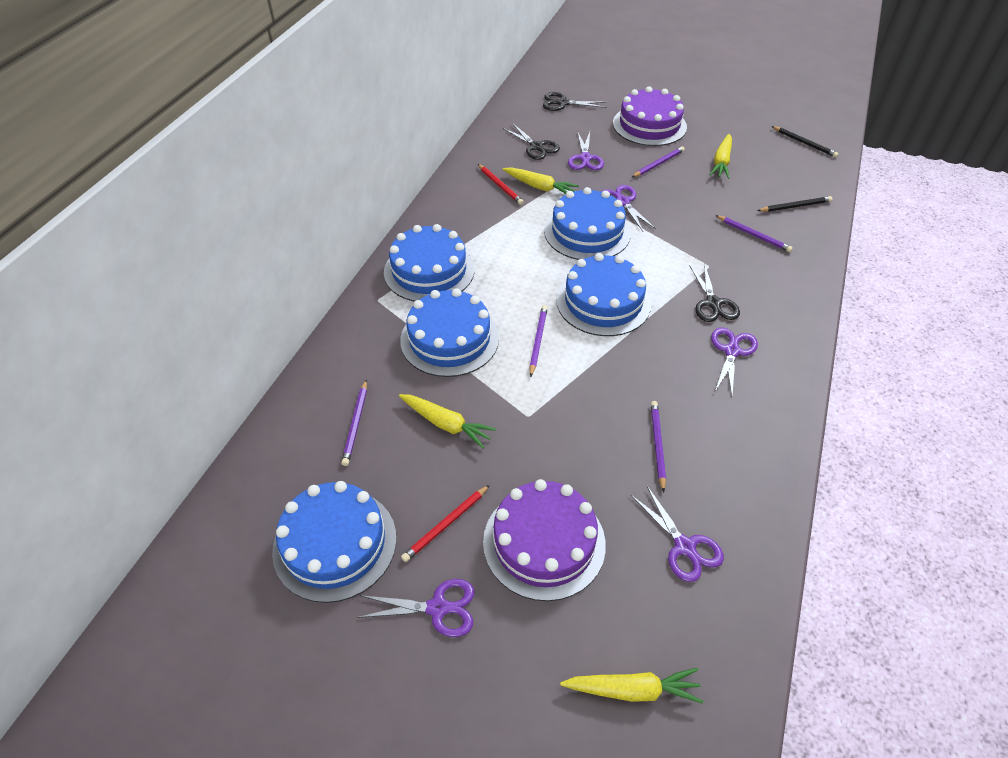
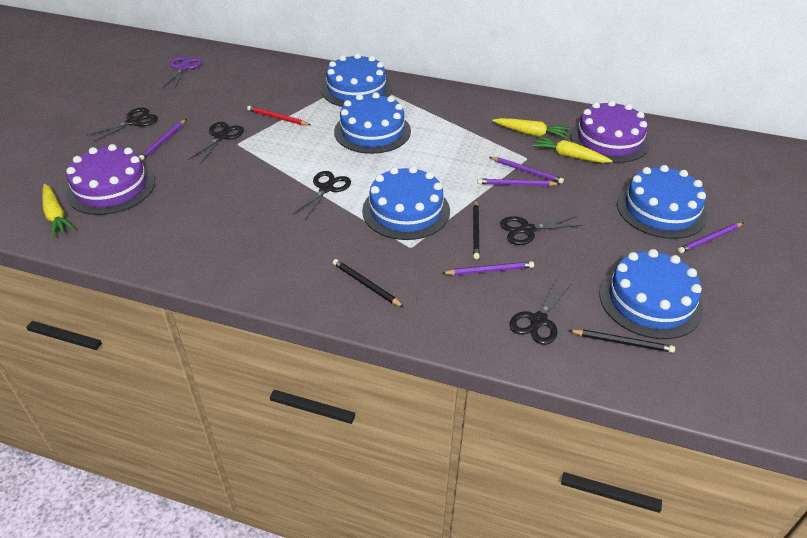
black pencil: 2 -> 3
black scissors: 3 -> 5
purple scissors: 5 -> 1
red pencil: 2 -> 1
yellow carrot: 4 -> 3

